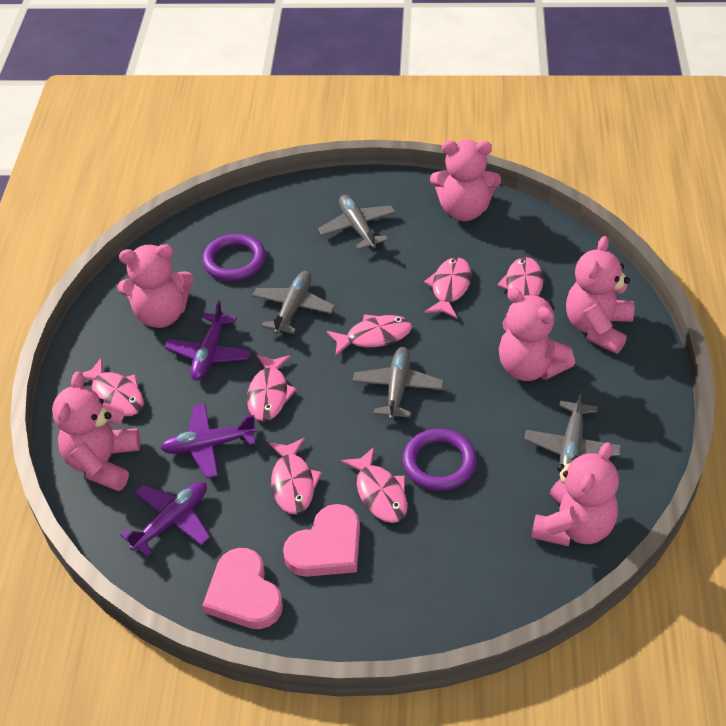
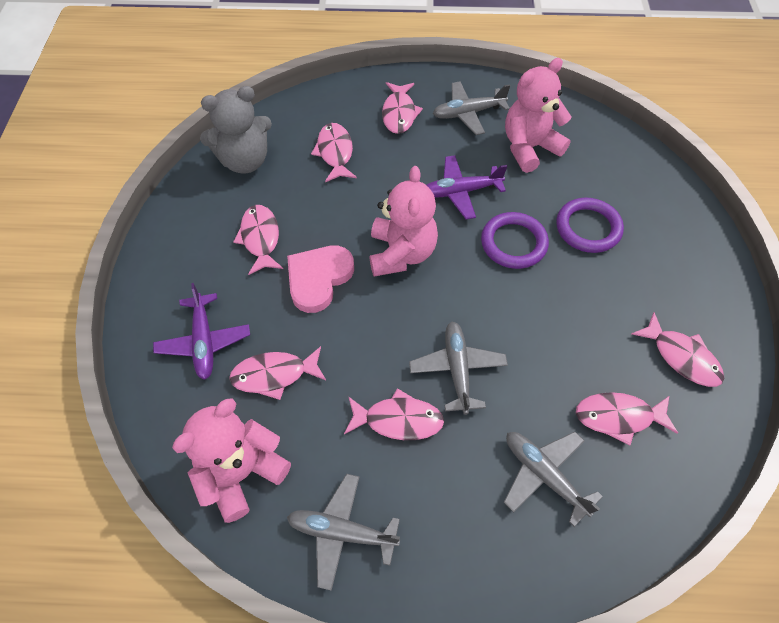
grey teddy bear: 0 -> 1
pink heart: 2 -> 1
pink teddy bear: 6 -> 3
purple plane: 3 -> 2

